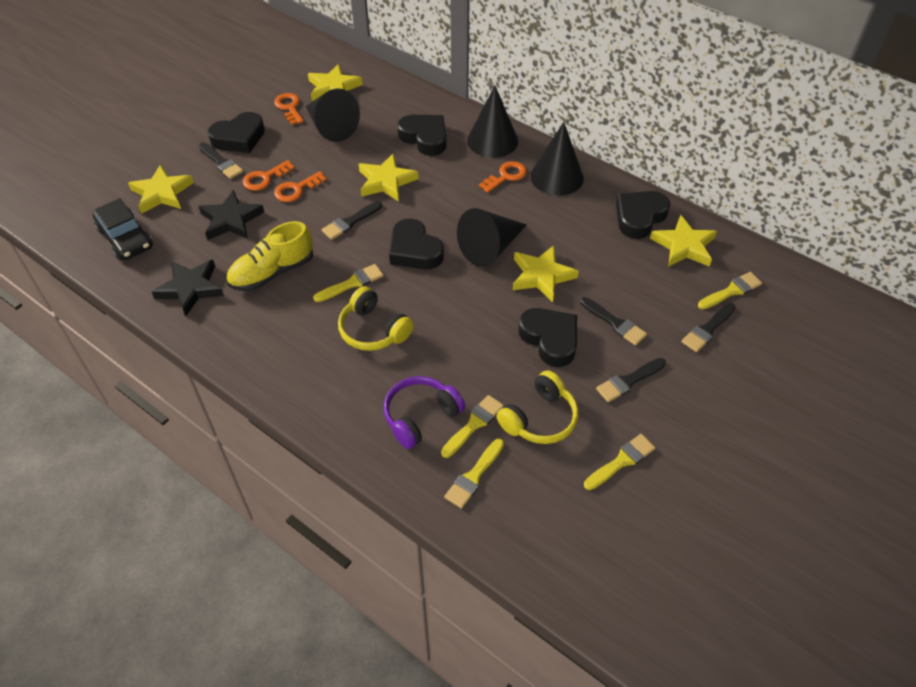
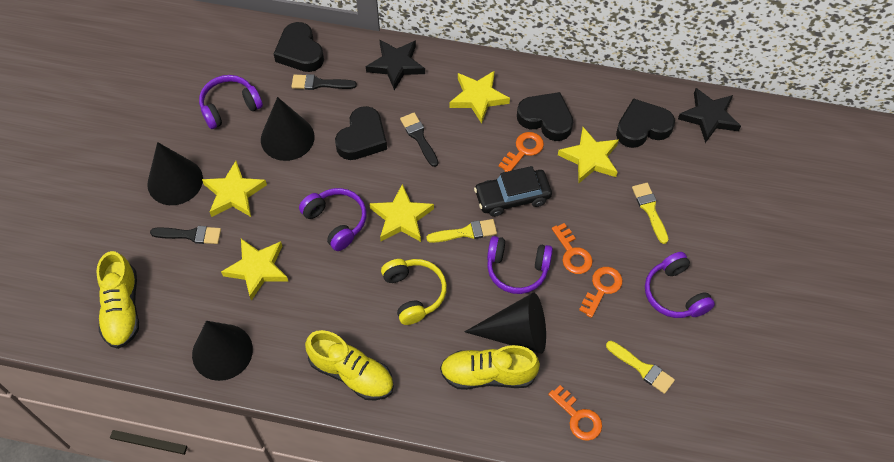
black brush: 5 -> 3
black heart: 5 -> 4
purple headphones: 1 -> 4
yellow brush: 5 -> 3
yellow headphones: 2 -> 1
yellow shoe: 1 -> 3

